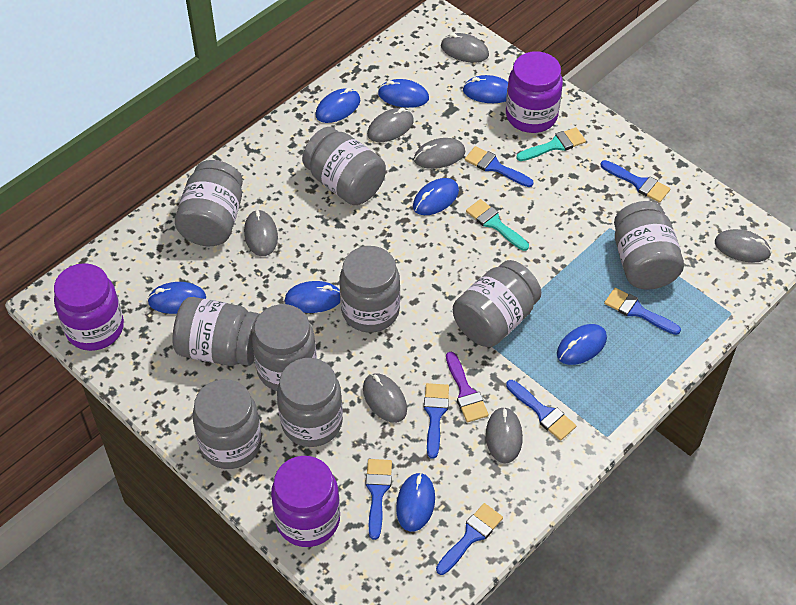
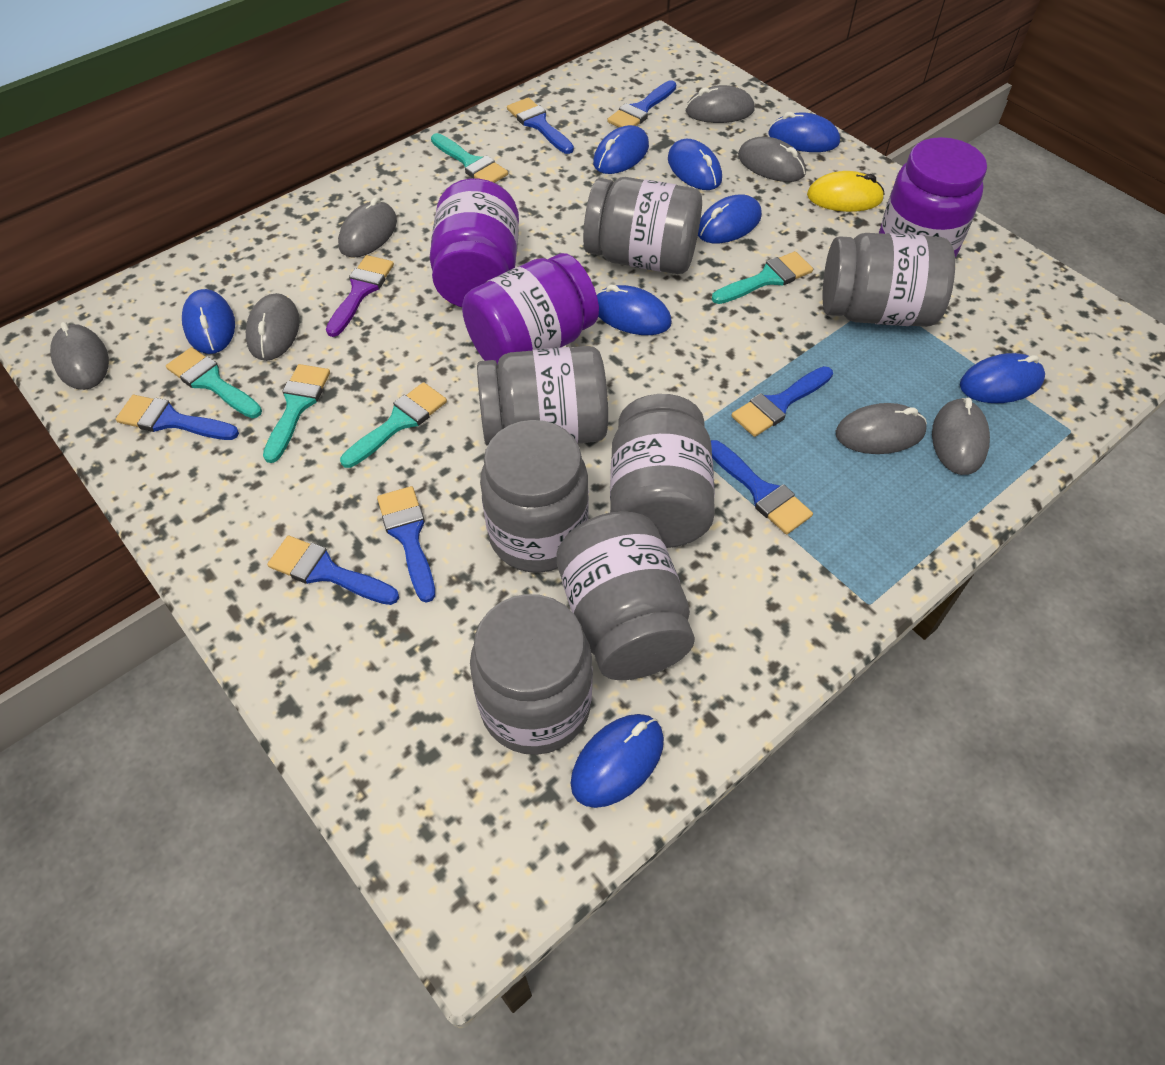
grey jar: 9 -> 7
turquoise brush: 2 -> 5
yellow mouse: 0 -> 1

